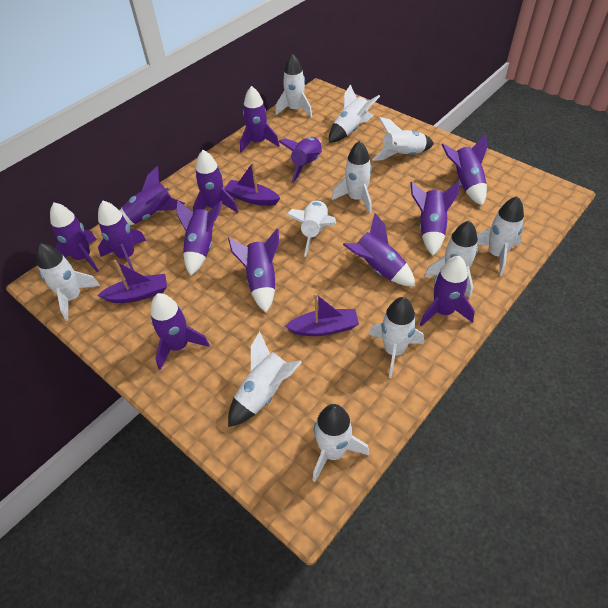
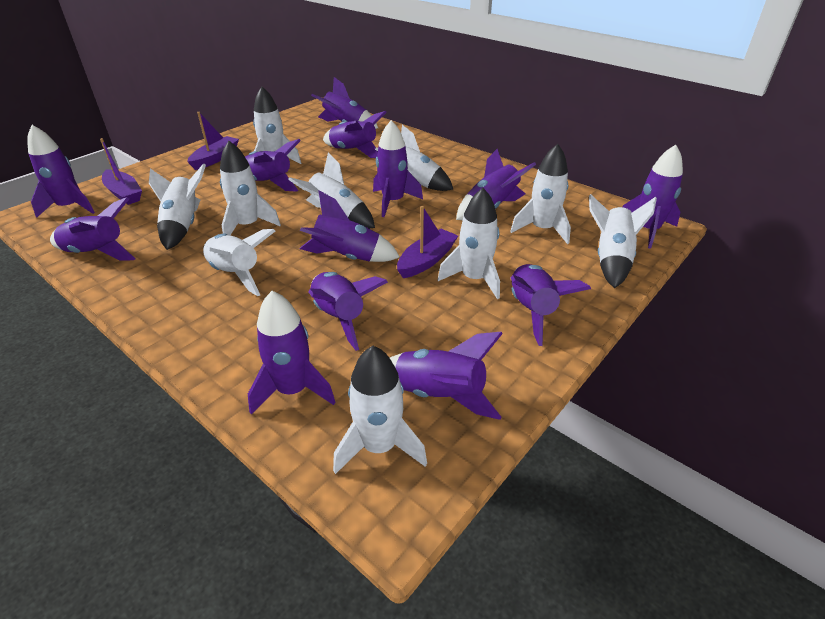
white rocket: 11 -> 10

